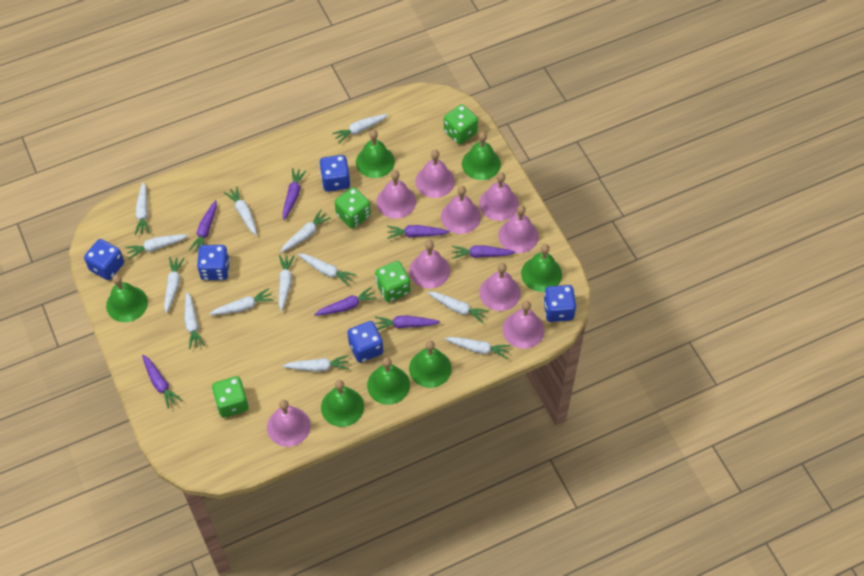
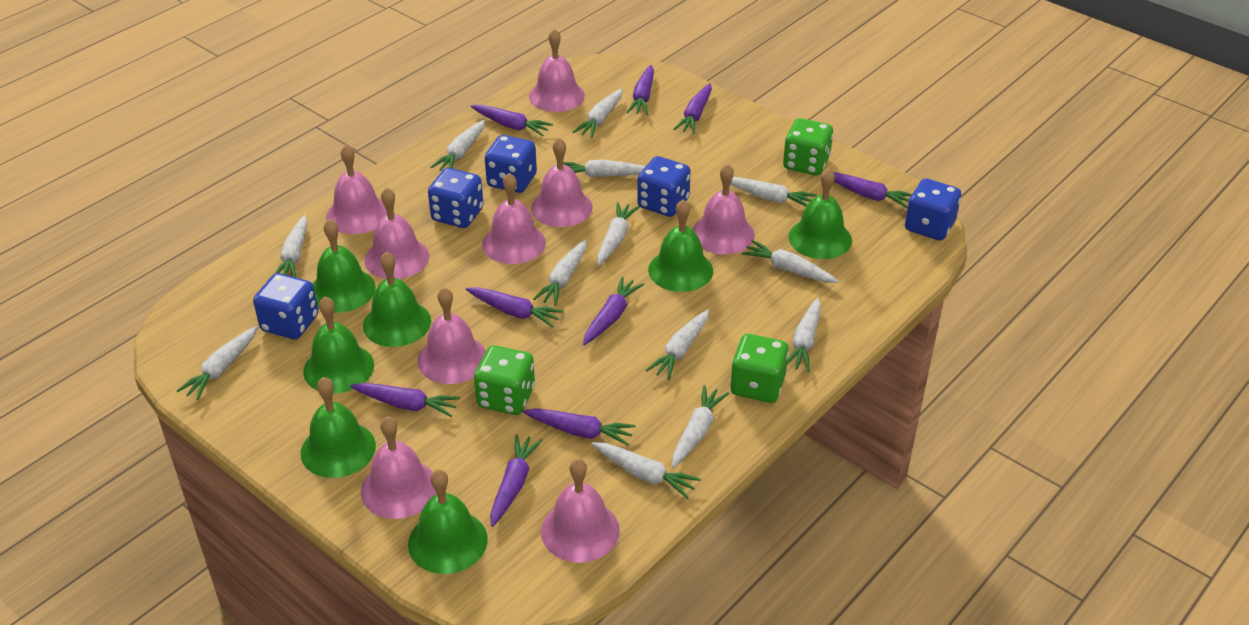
green dice: 4 -> 3
purple carrot: 7 -> 9

